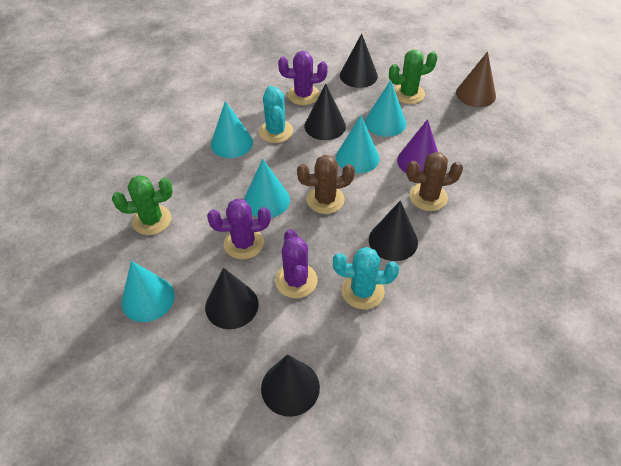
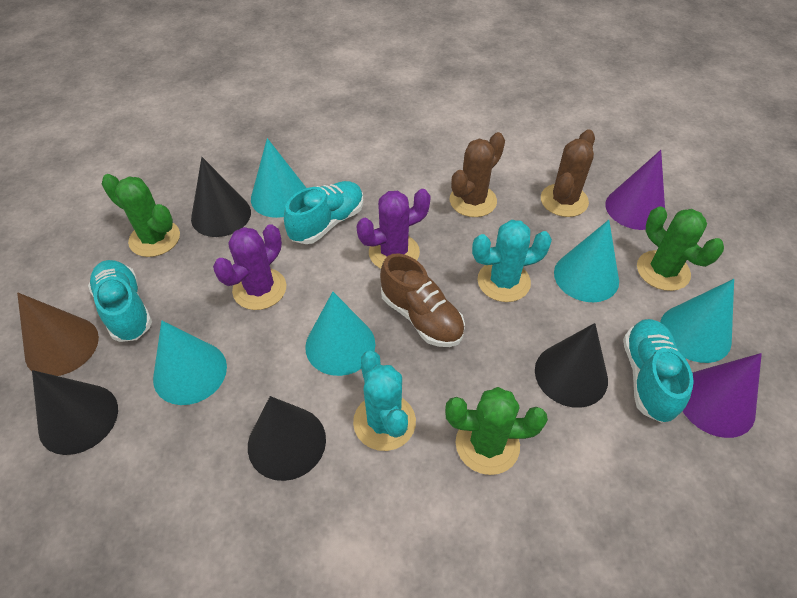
black cone: 5 -> 4
brown shoe: 0 -> 1
green cactus: 2 -> 3
purple cactus: 3 -> 2
purple cone: 1 -> 2
turquoise shoe: 0 -> 3

